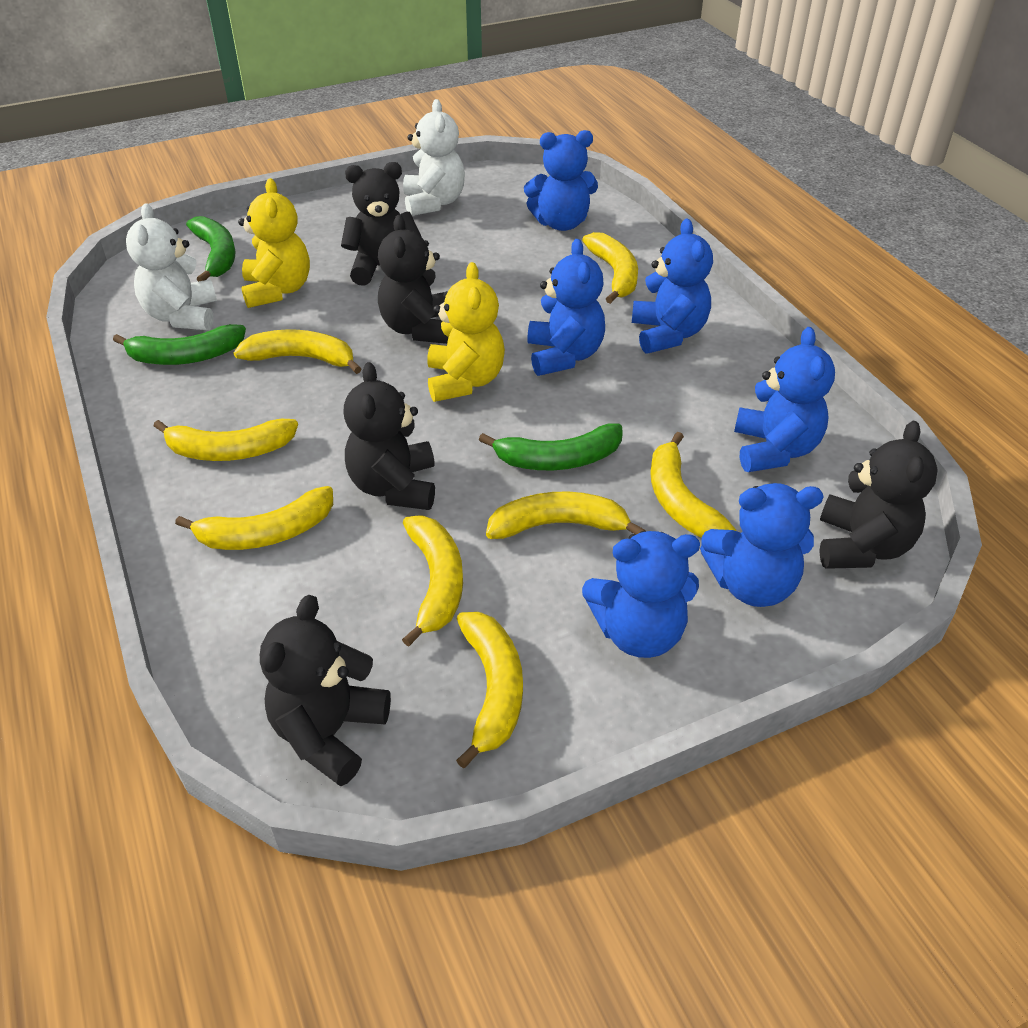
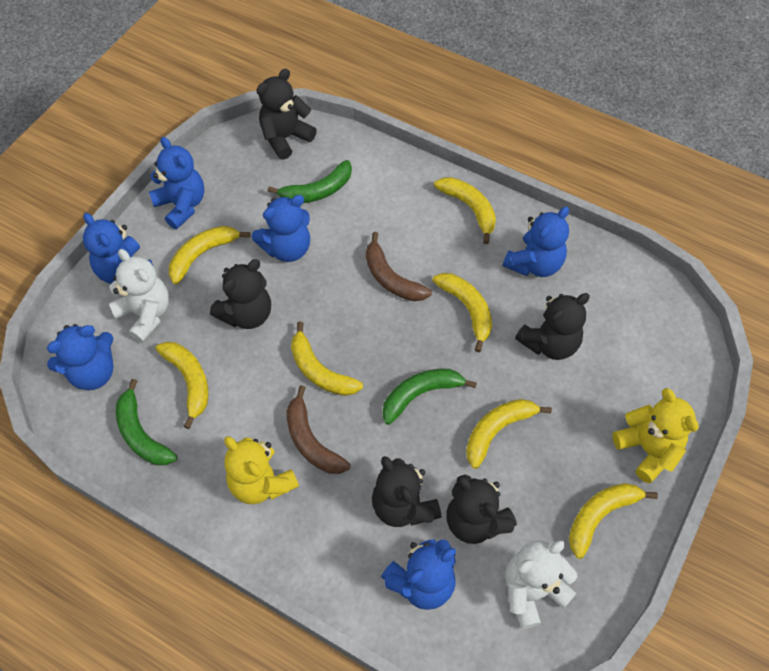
brown banana: 0 -> 2
yellow banana: 8 -> 7

